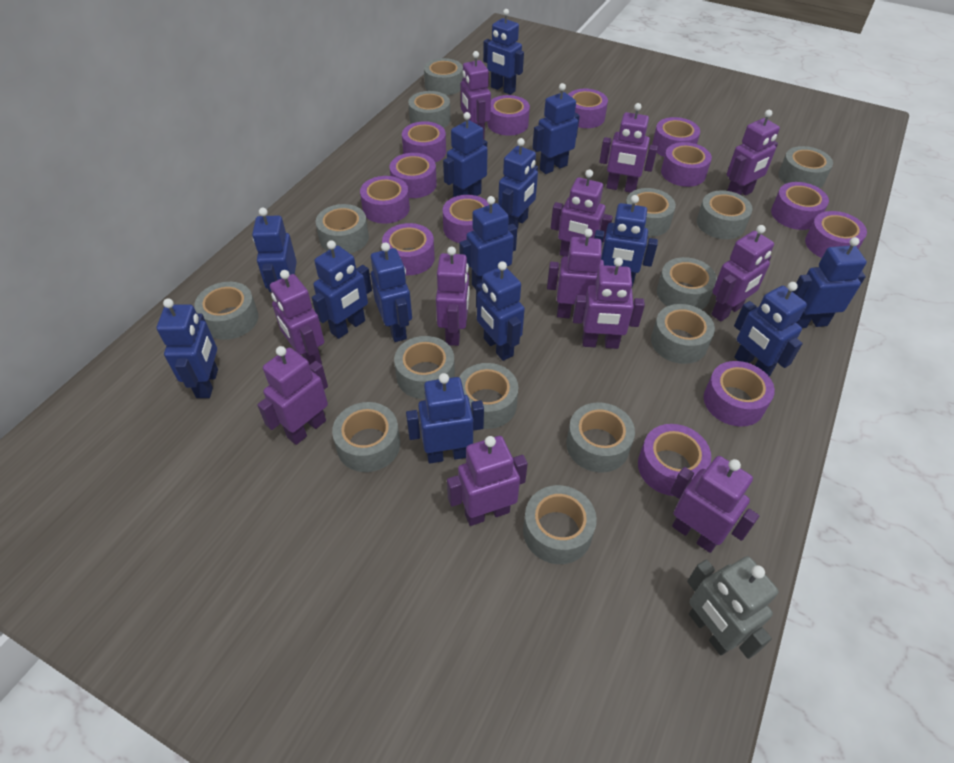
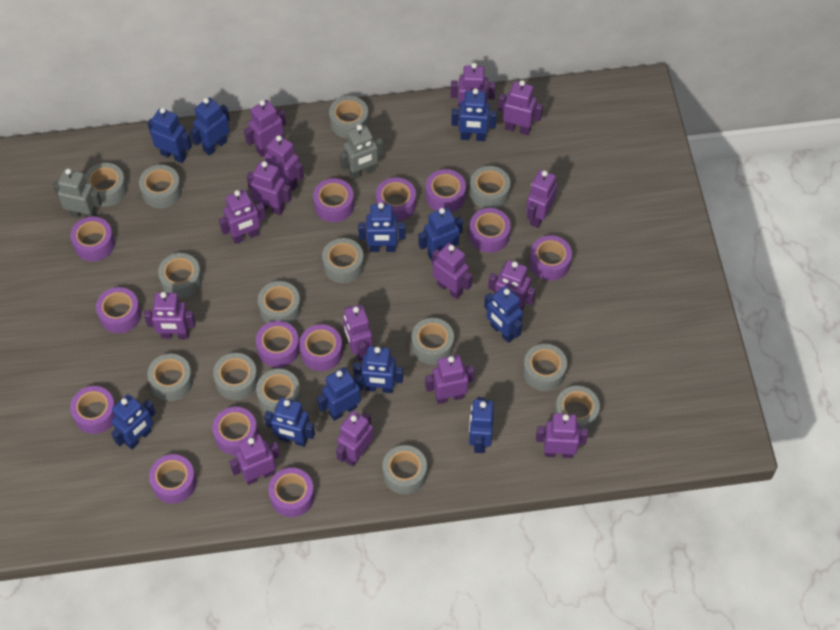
blue robot: 14 -> 11
grey robot: 1 -> 2
purple robot: 12 -> 15

